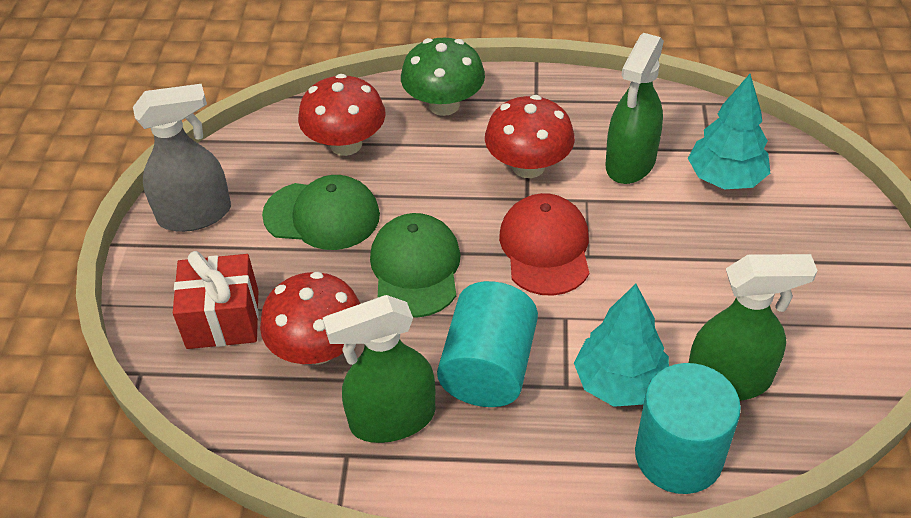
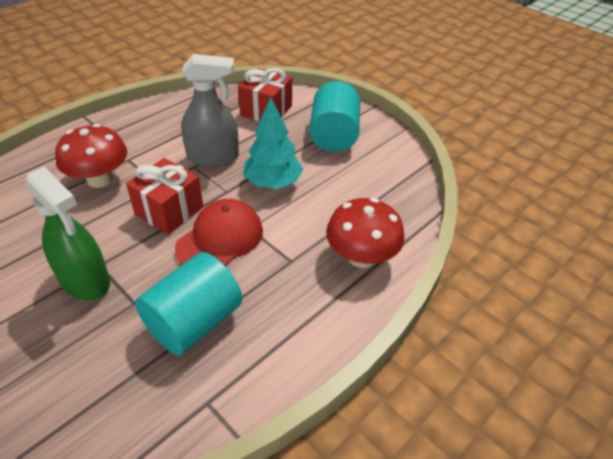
green cap: 2 -> 0
green mushroom: 1 -> 0
green spray bottle: 3 -> 1
red gift: 1 -> 2
red mushroom: 3 -> 2
turquoise tree: 2 -> 1

